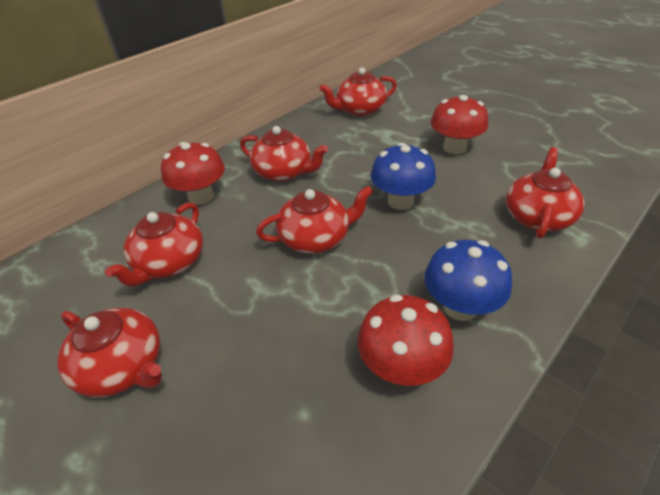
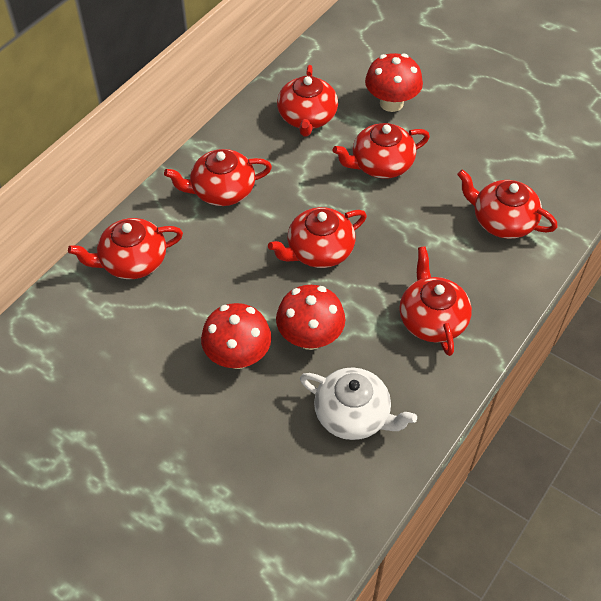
blue mushroom: 2 -> 0
red teapot: 6 -> 7
white teapot: 0 -> 1

